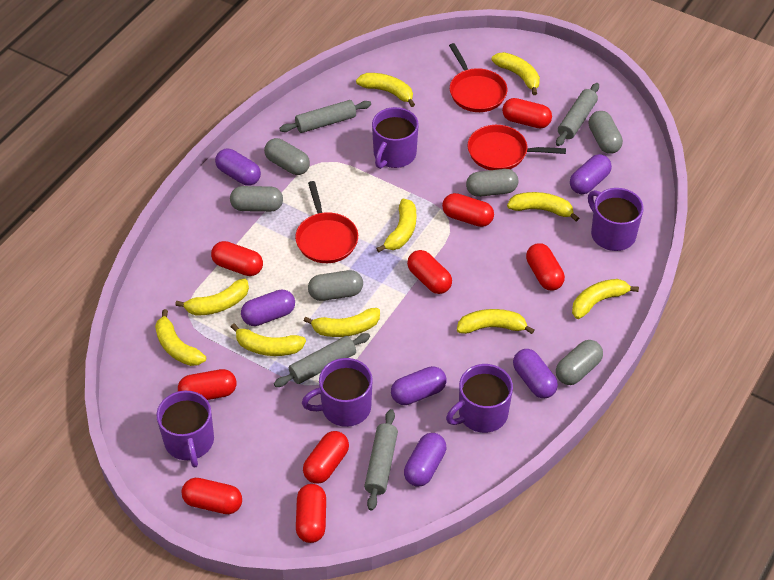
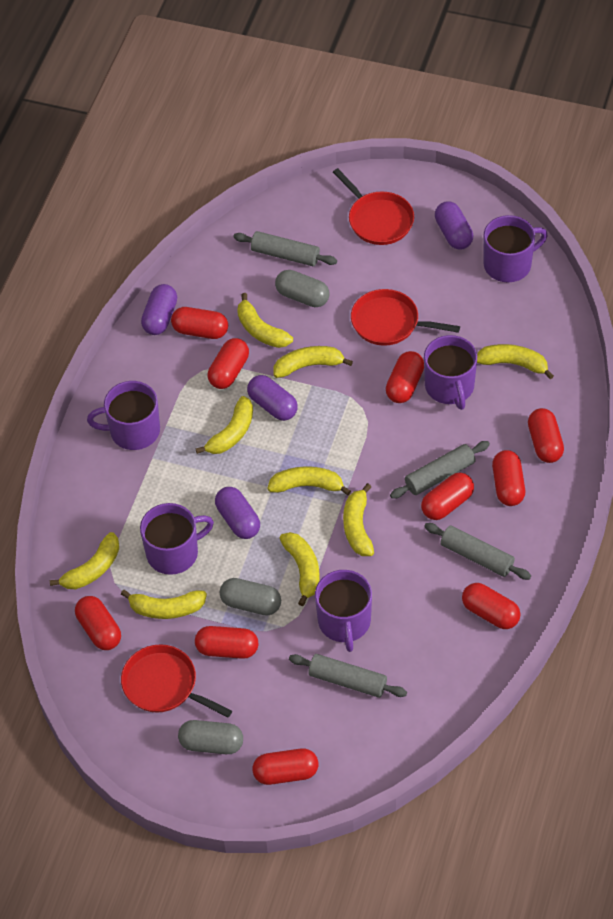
grey capsule: 6 -> 3
purple capsule: 6 -> 4
red capsule: 9 -> 10
yellow banana: 10 -> 9

